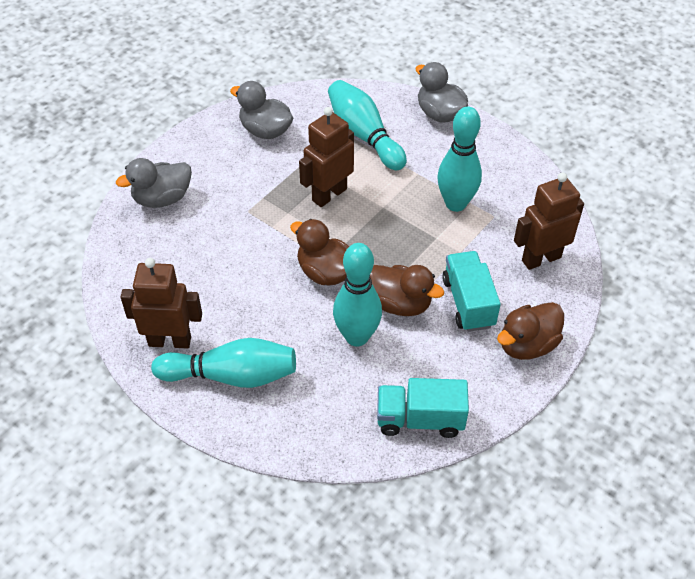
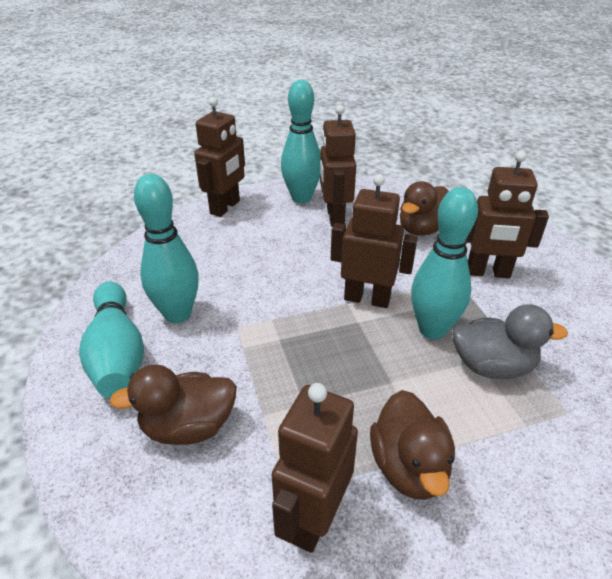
brown robot: 3 -> 5
grey duck: 3 -> 1
turquoise truck: 2 -> 0

